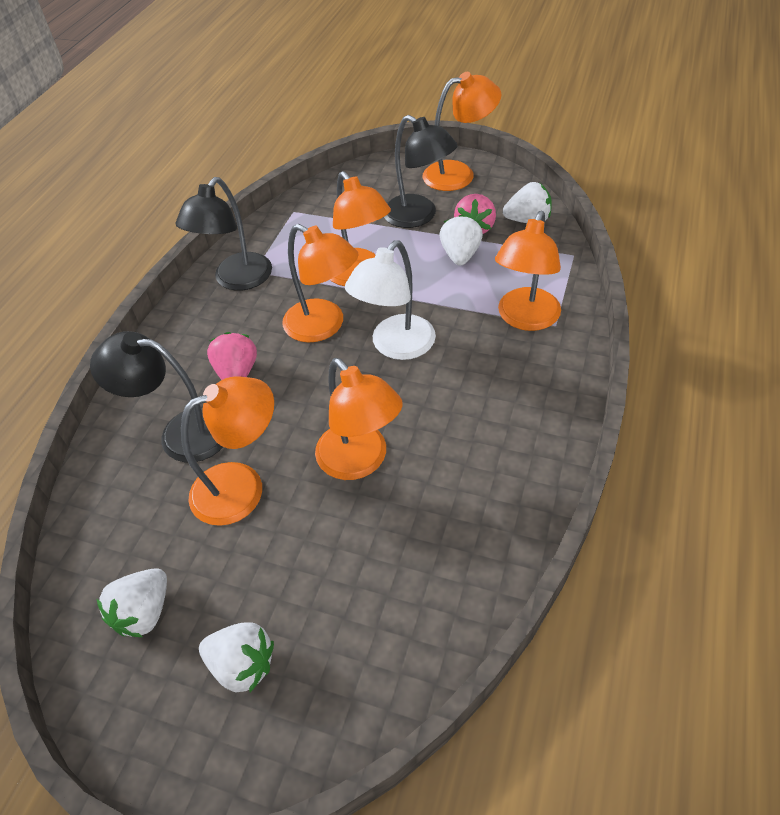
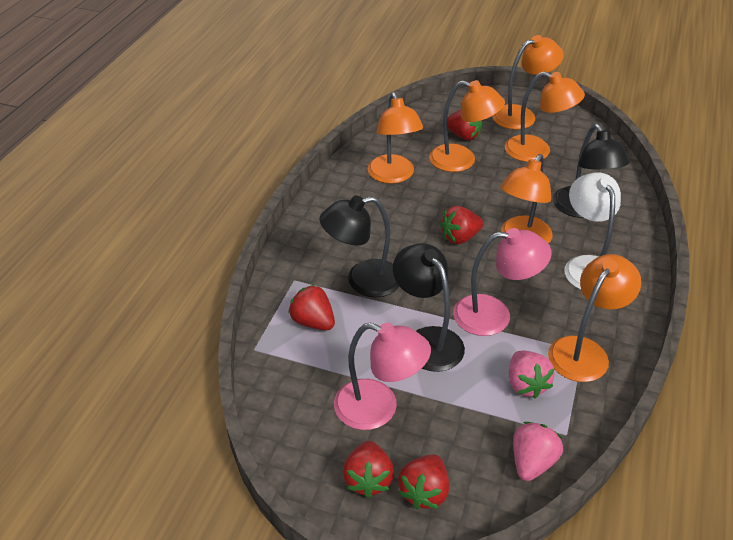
pink lamp: 0 -> 2
red strawberry: 0 -> 5
white strawberry: 4 -> 0

